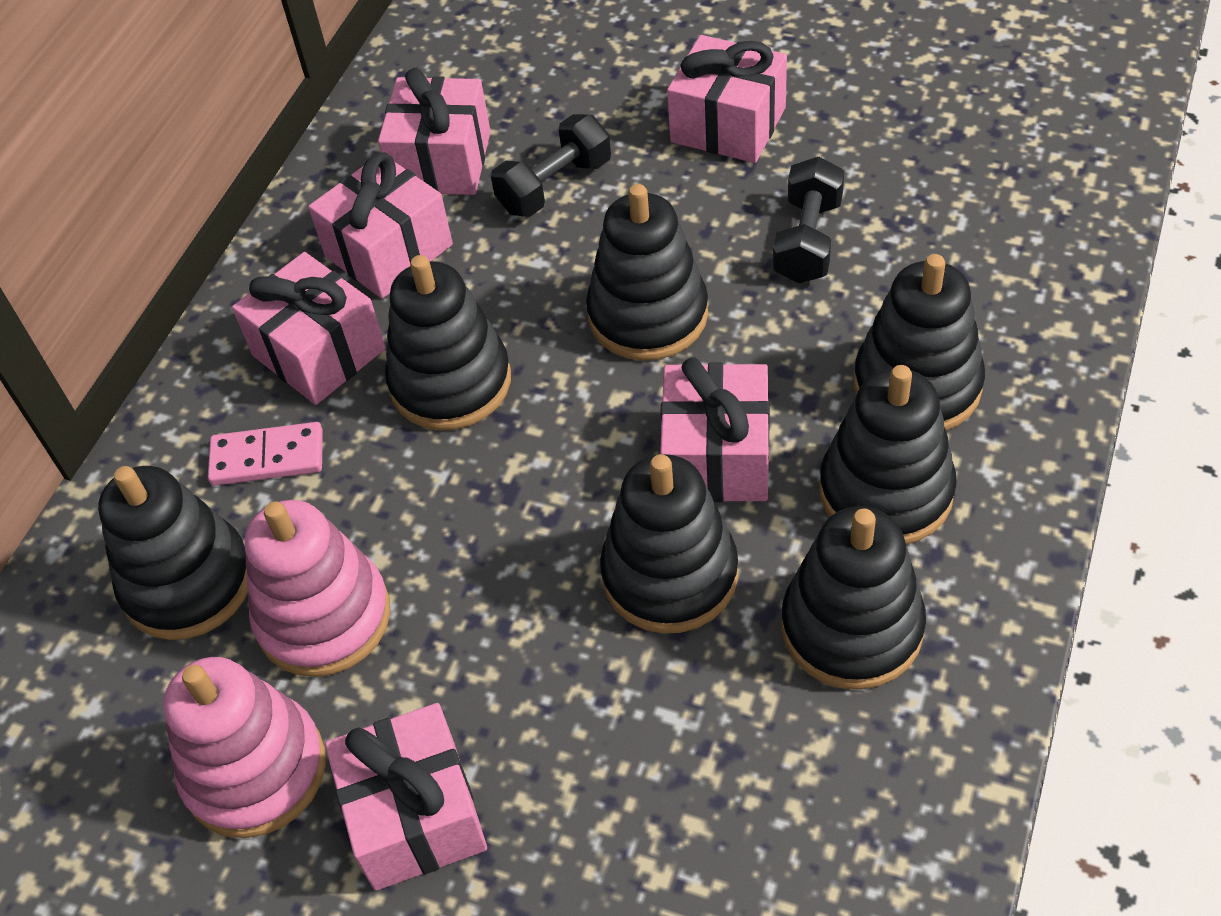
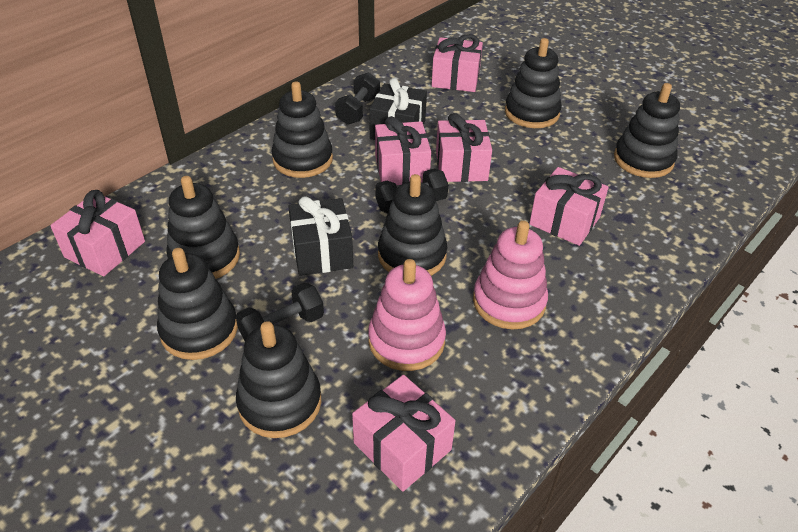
black dumbbell: 2 -> 3
black gift: 0 -> 2
pink domino: 1 -> 0

